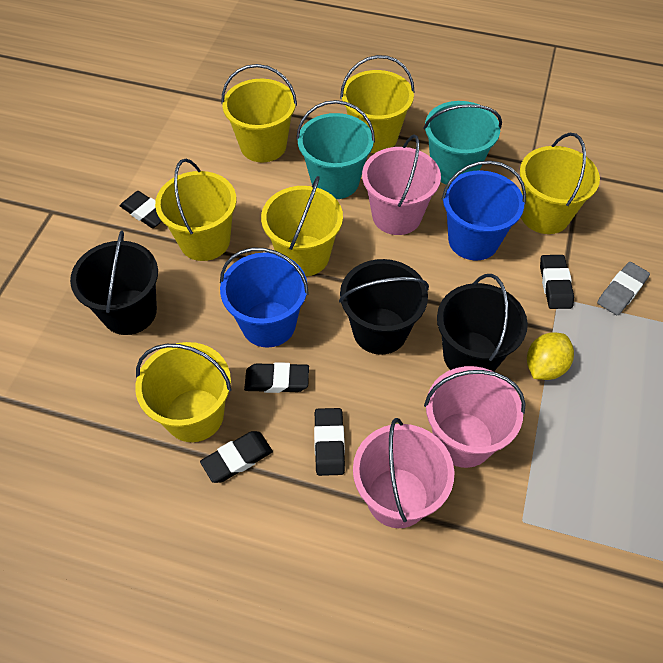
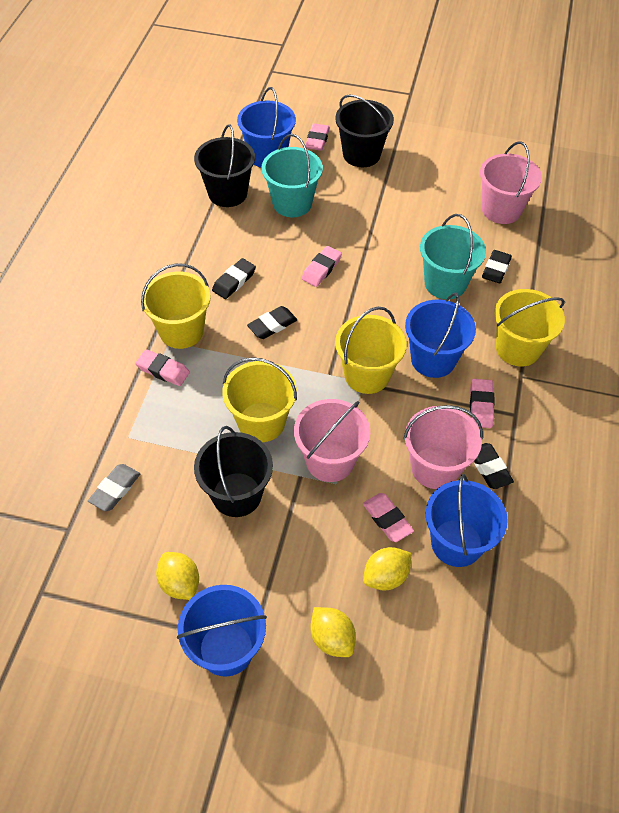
black eraser: 5 -> 4
blue bucket: 2 -> 4
pink eraser: 0 -> 5
yellow bucket: 6 -> 4
yellow lemon: 1 -> 3

